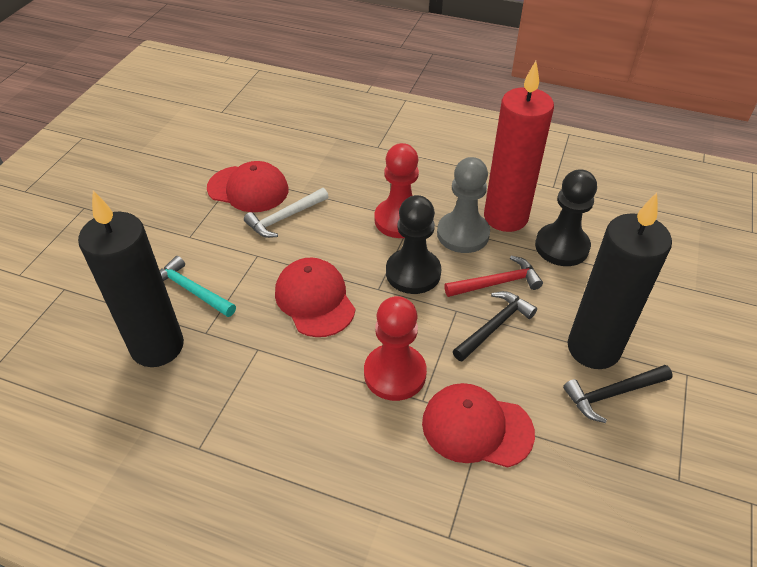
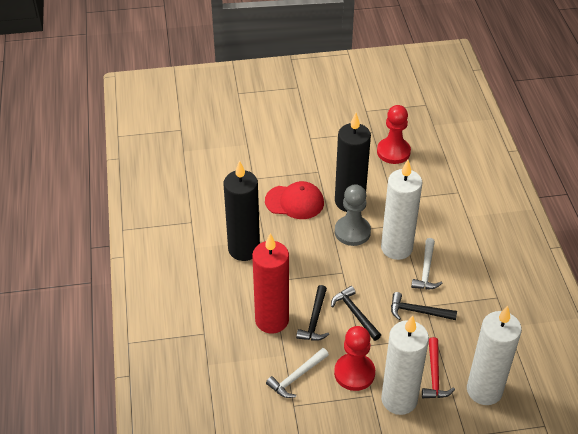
black hammer: 2 -> 3
black pawn: 2 -> 0
red cap: 3 -> 1
turquoise hammer: 1 -> 0
white candle: 0 -> 3
white hammer: 1 -> 2

